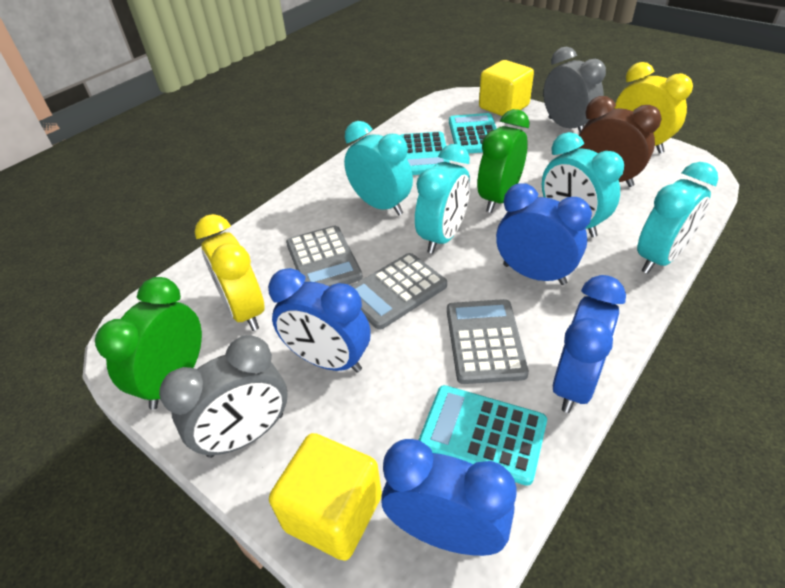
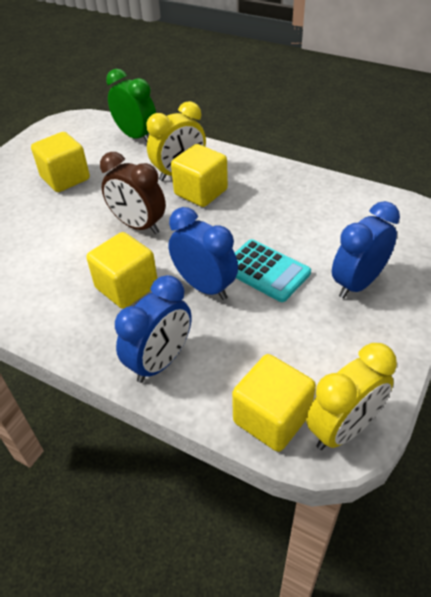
blue clock: 4 -> 3
green clock: 2 -> 1
grey calculator: 3 -> 0
grey clock: 2 -> 0
turquoise calculator: 3 -> 1
turquoise clock: 4 -> 0
yellow cube: 2 -> 4

